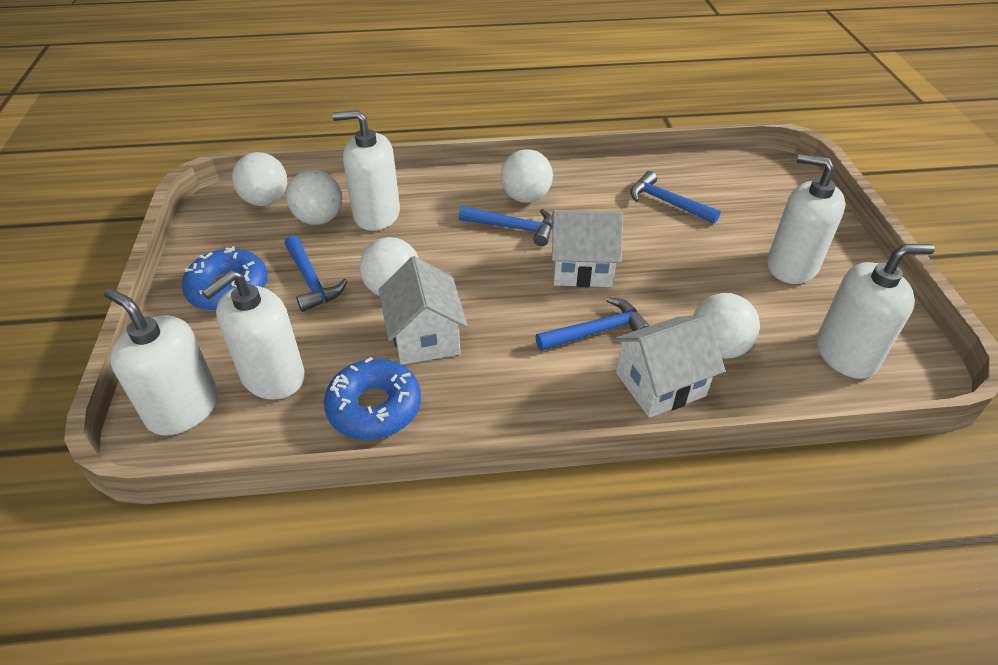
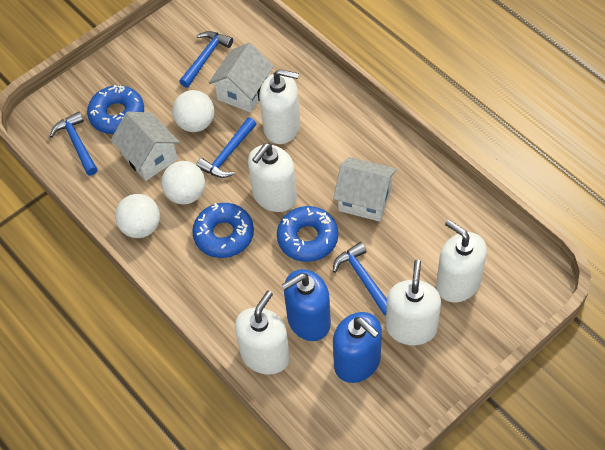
blue donut: 2 -> 3
blue soap dispenser: 0 -> 2
white ball: 5 -> 3

